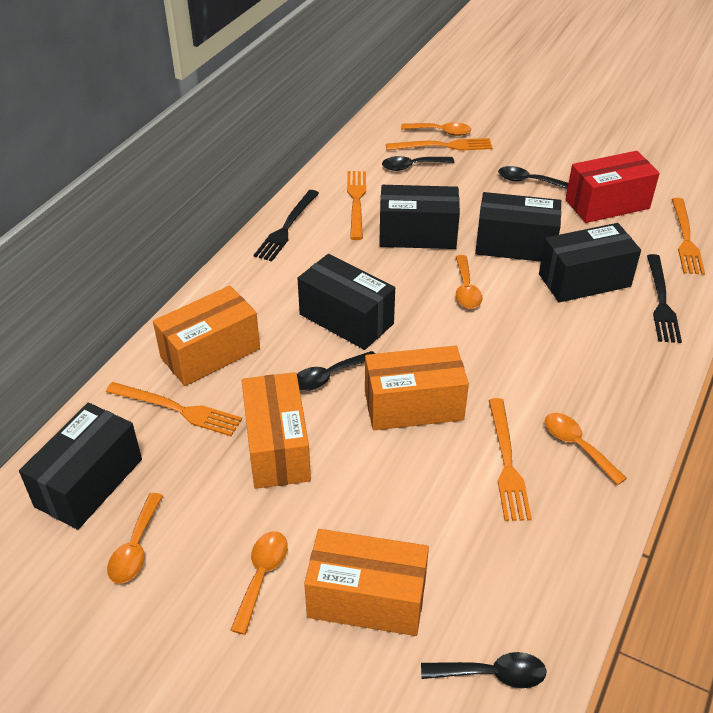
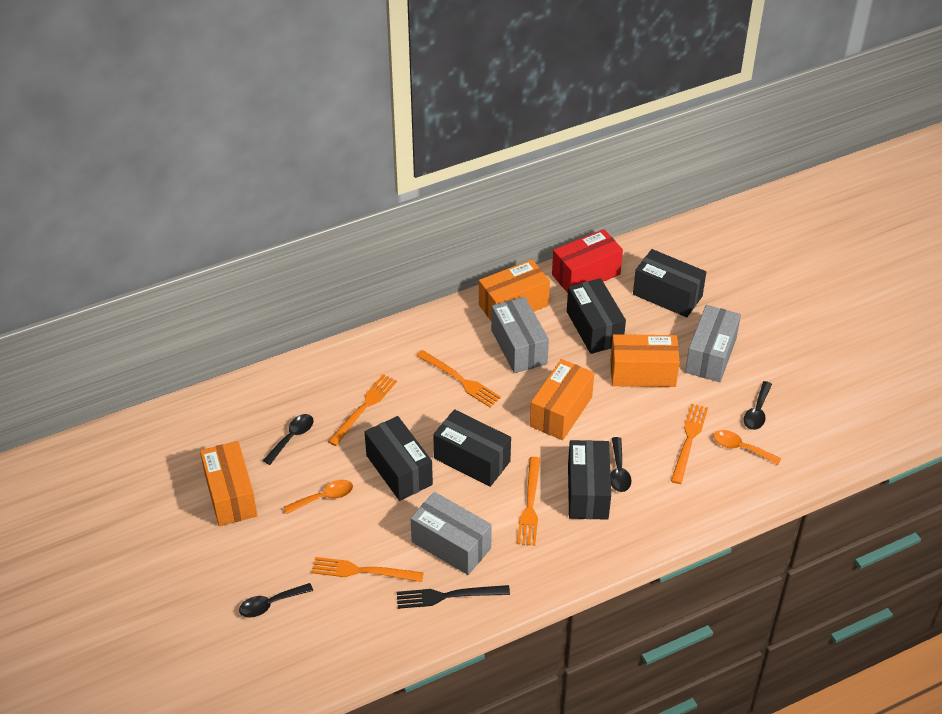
black fork: 2 -> 1
grey box: 0 -> 3
orange spoon: 5 -> 2

